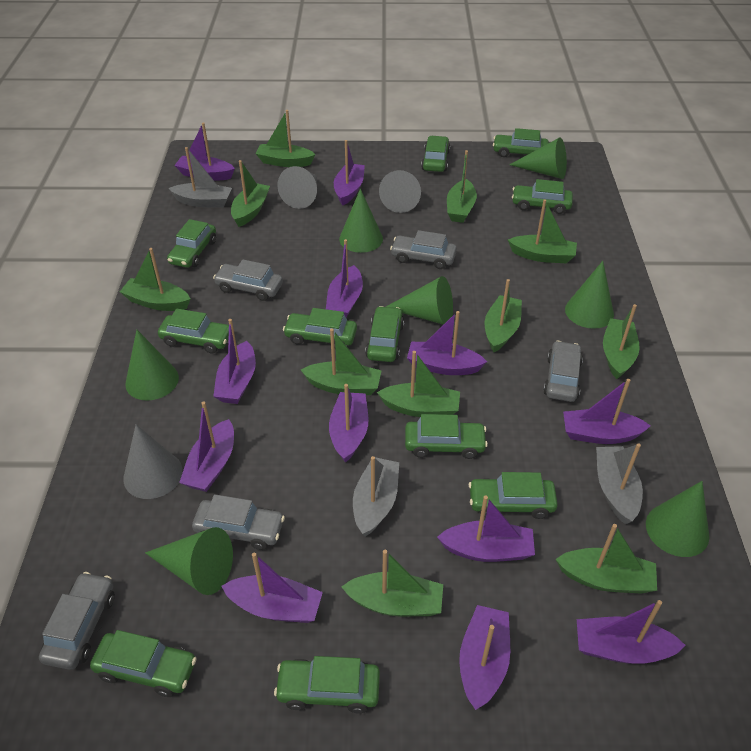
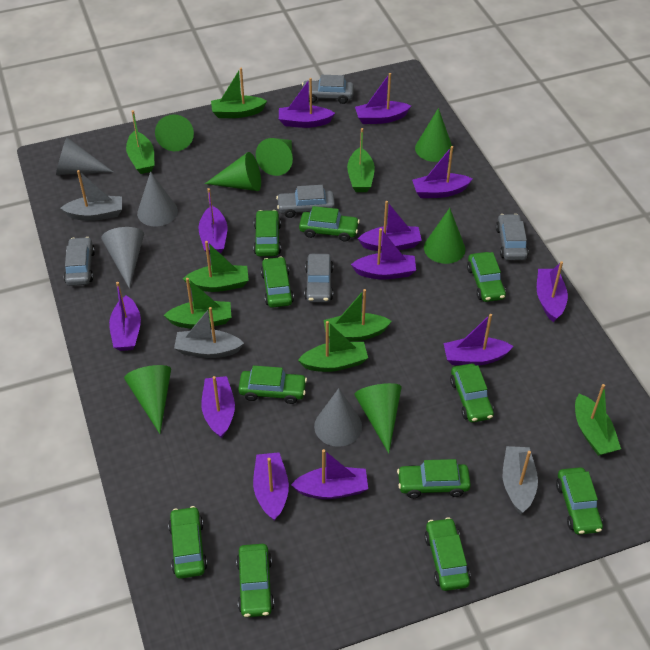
green boat: 11 -> 8
grey cone: 3 -> 4

